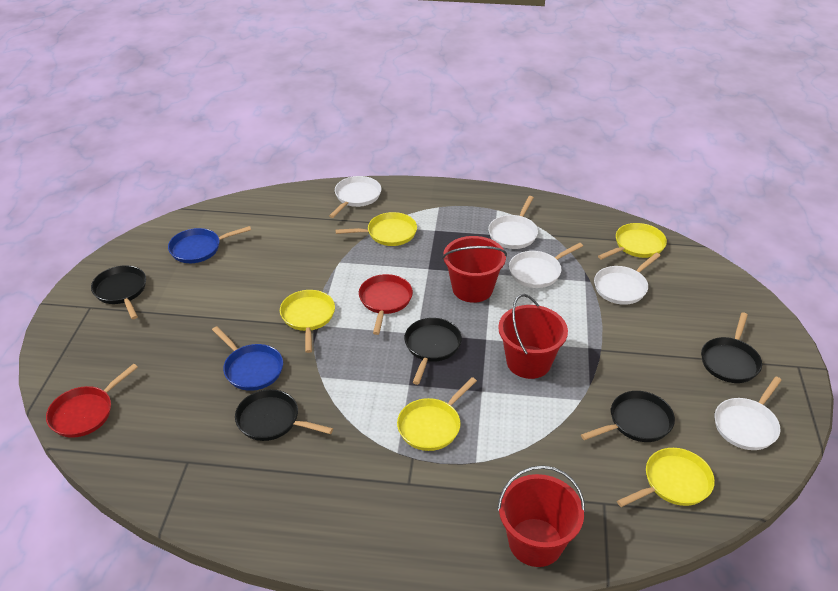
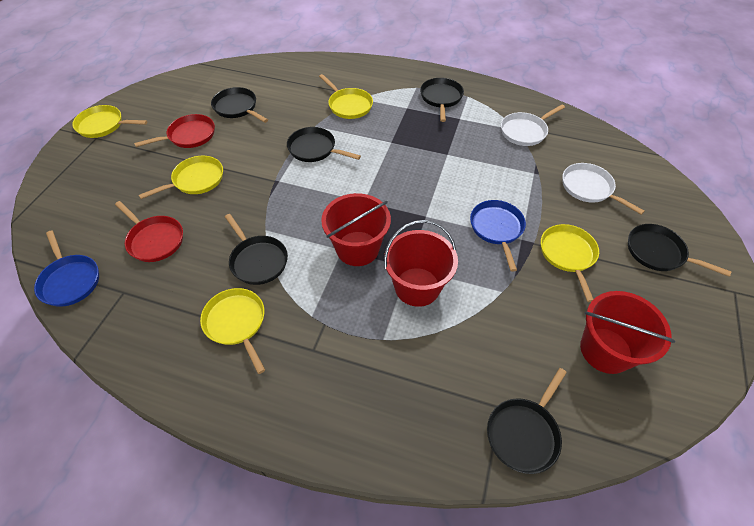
black pan: 5 -> 6
white pan: 5 -> 2

